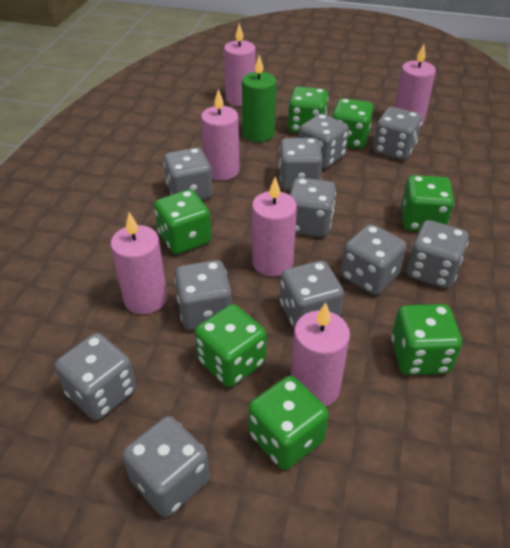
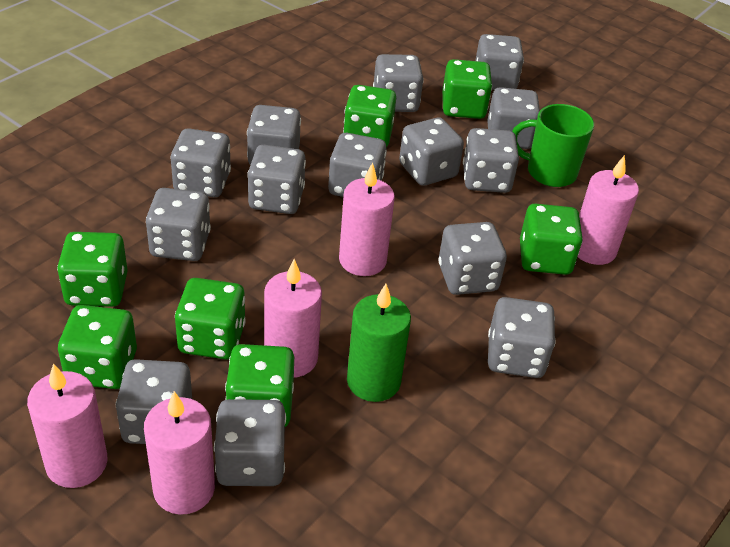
green mug: 0 -> 1
grey dice: 11 -> 14
pink candle: 6 -> 5

